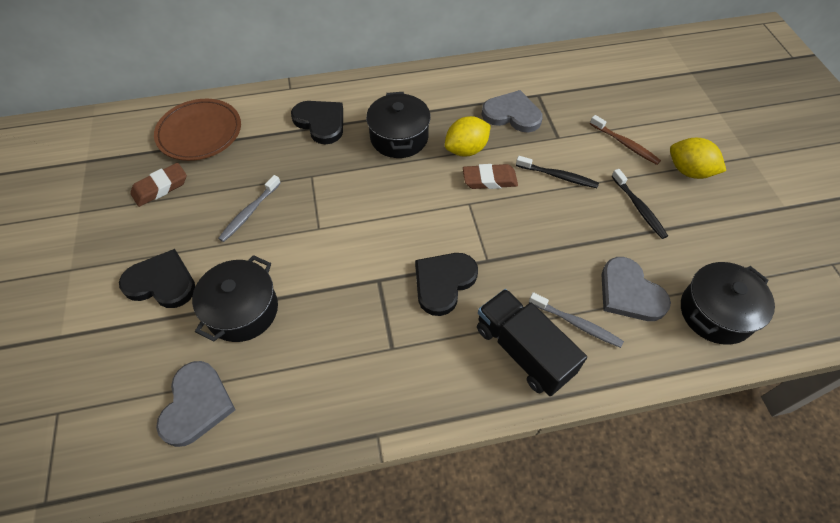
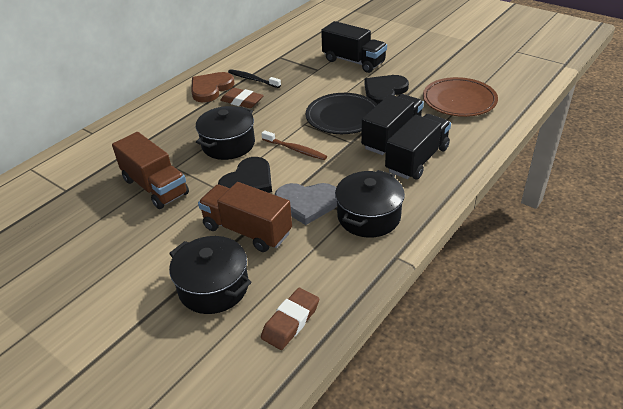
black heart: 3 -> 2
black plate: 0 -> 1
black toothbrush: 2 -> 1
black truck: 1 -> 3
brown heart: 0 -> 1
brown truck: 0 -> 2
grey heart: 3 -> 1
grey toothbrush: 2 -> 0
yellow lemon: 2 -> 0

